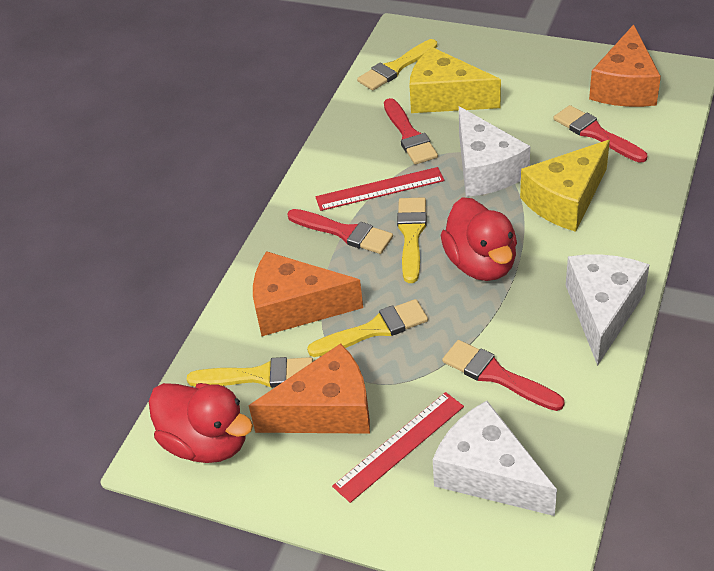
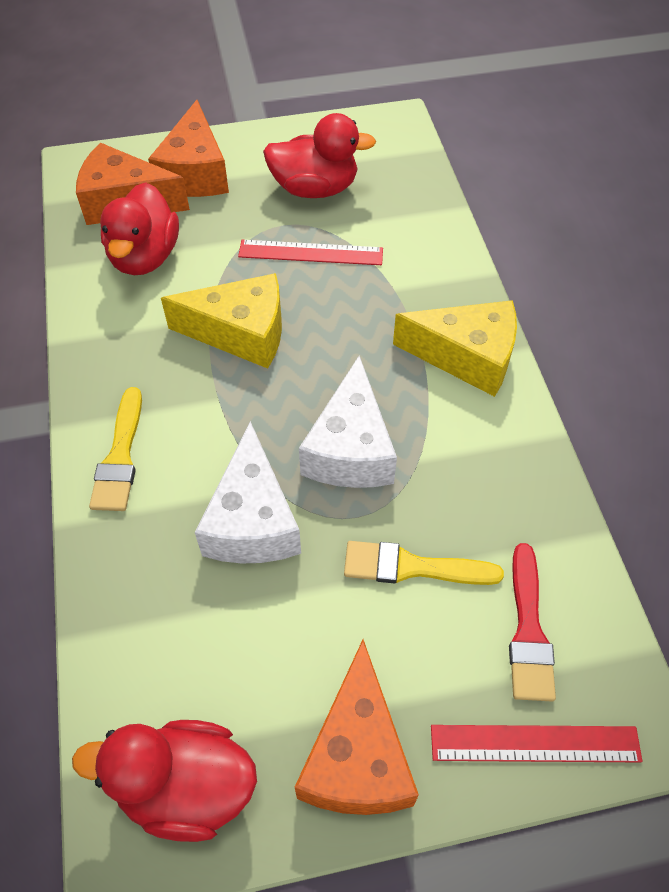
red brush: 4 -> 1
red duck: 2 -> 3
white cheese: 3 -> 2
yellow brush: 4 -> 2

